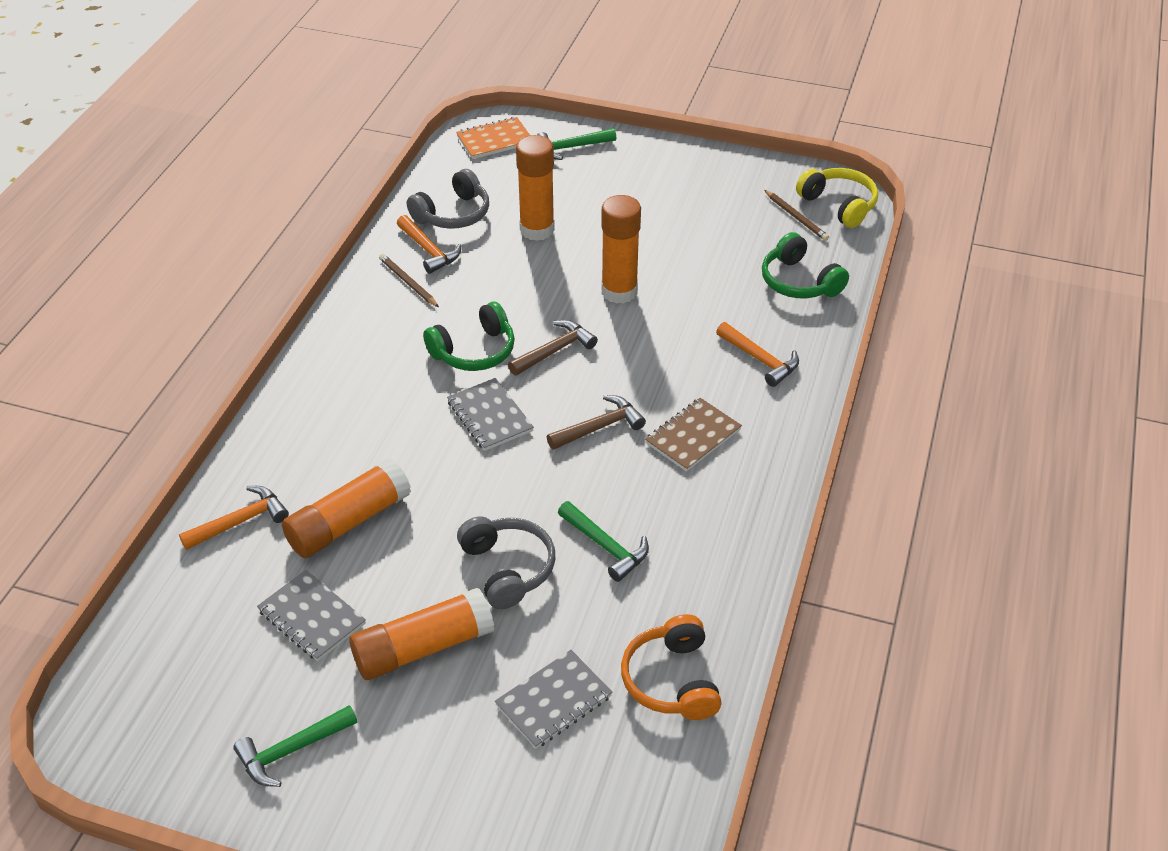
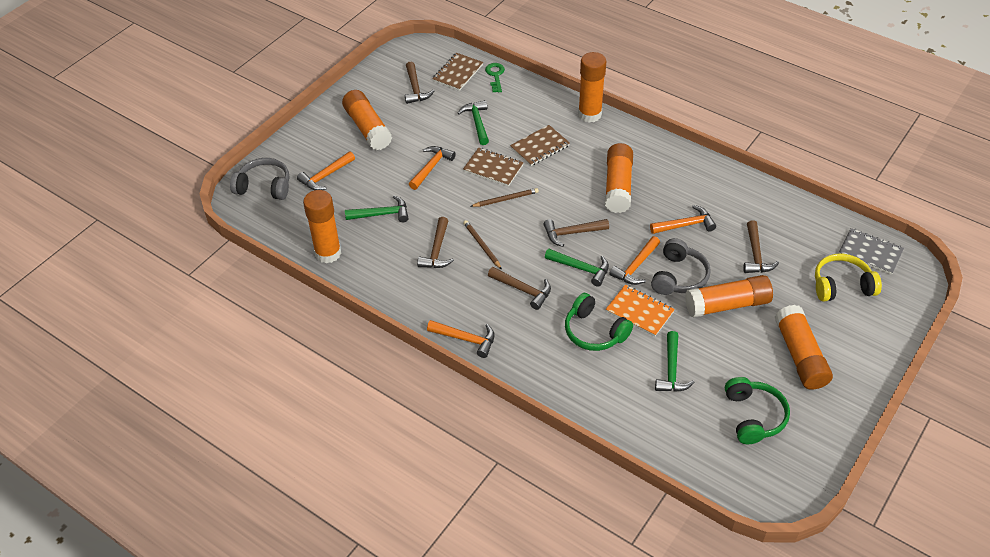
brown hammer: 2 -> 5
brown notebook: 1 -> 3
green hammer: 3 -> 4
green key: 0 -> 1
grey notebook: 3 -> 1
orange glue stick: 4 -> 6
orange hammer: 3 -> 5
orange headphones: 1 -> 0

